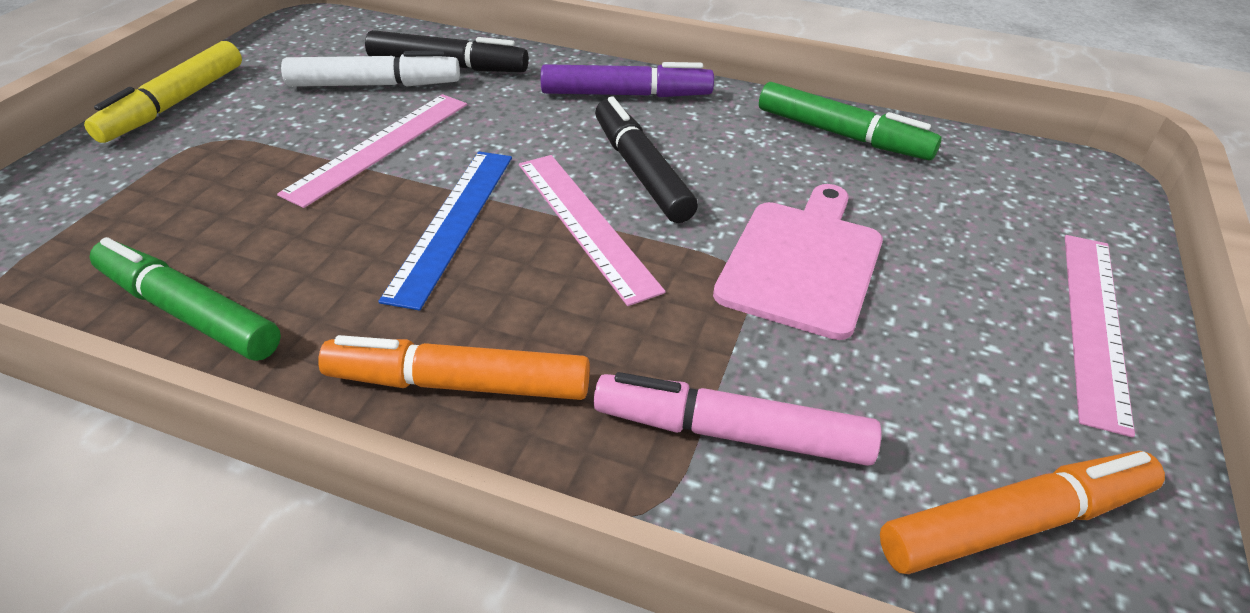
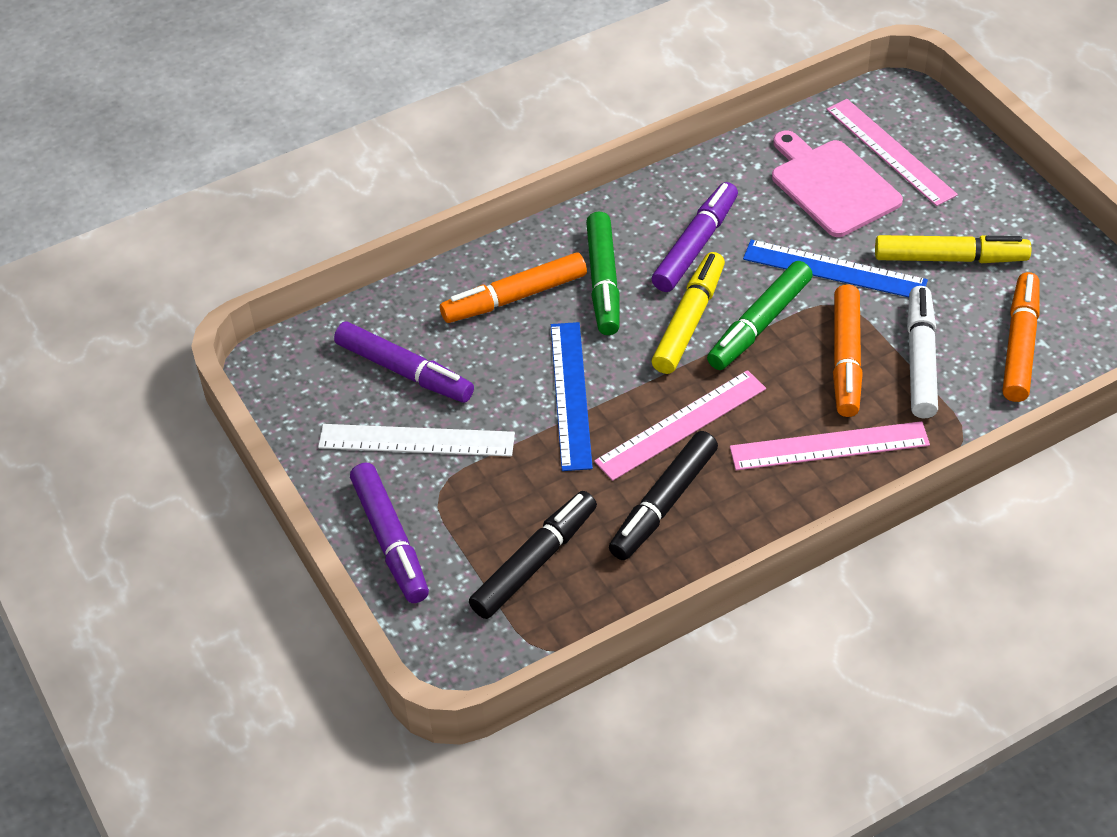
blue ruler: 1 -> 2
orange marker: 2 -> 3
pink marker: 1 -> 0
purple marker: 1 -> 3
white ruler: 0 -> 1
yellow marker: 1 -> 2

